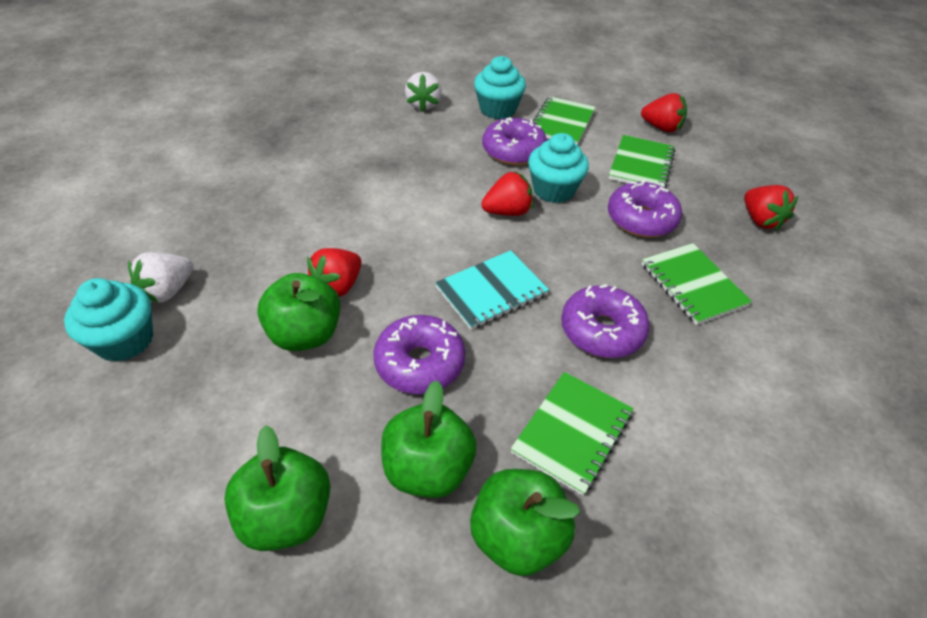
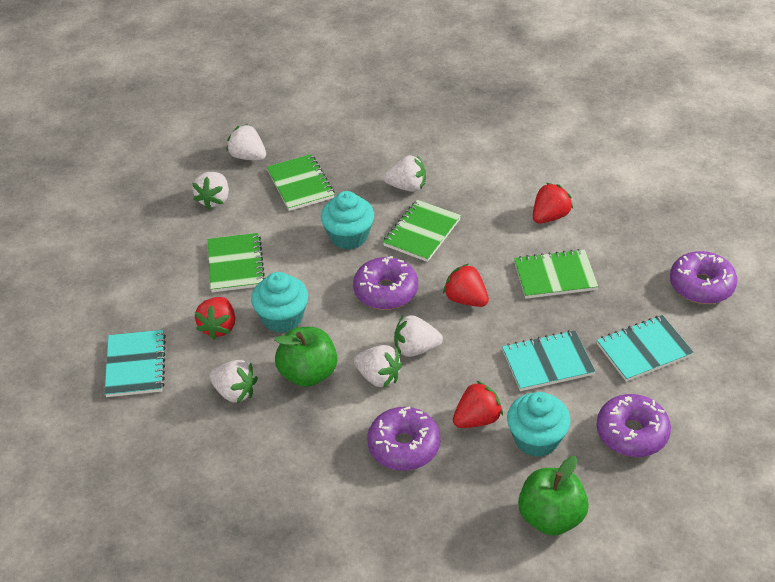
green apple: 4 -> 2
turquoise notebook: 1 -> 3
white strawberry: 2 -> 6

